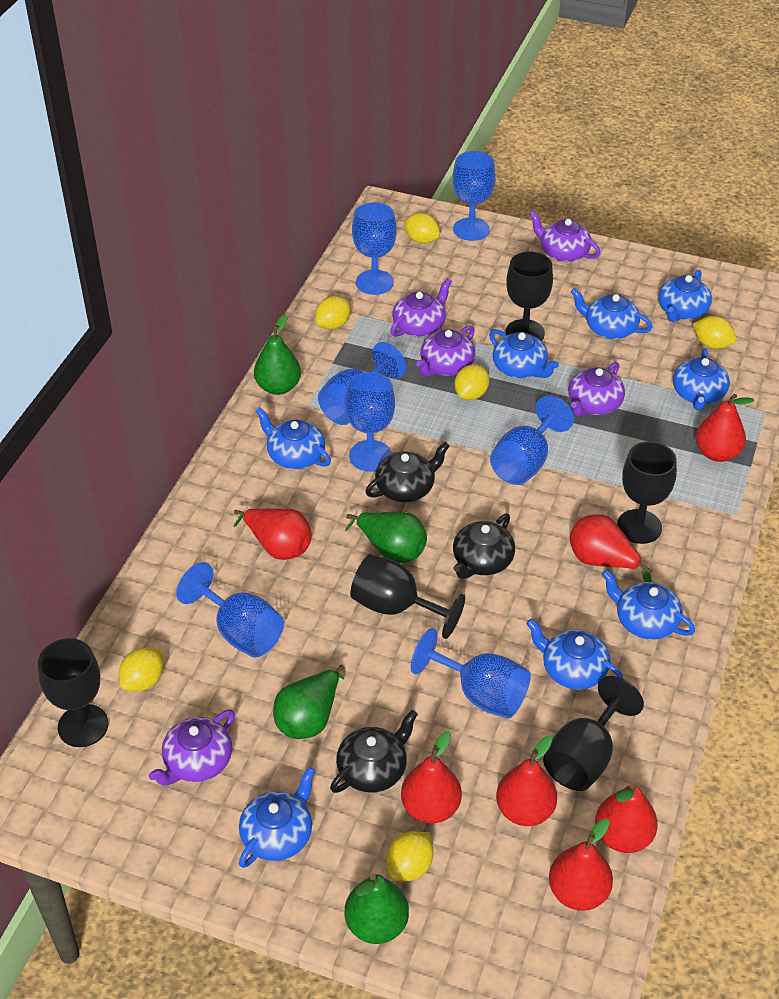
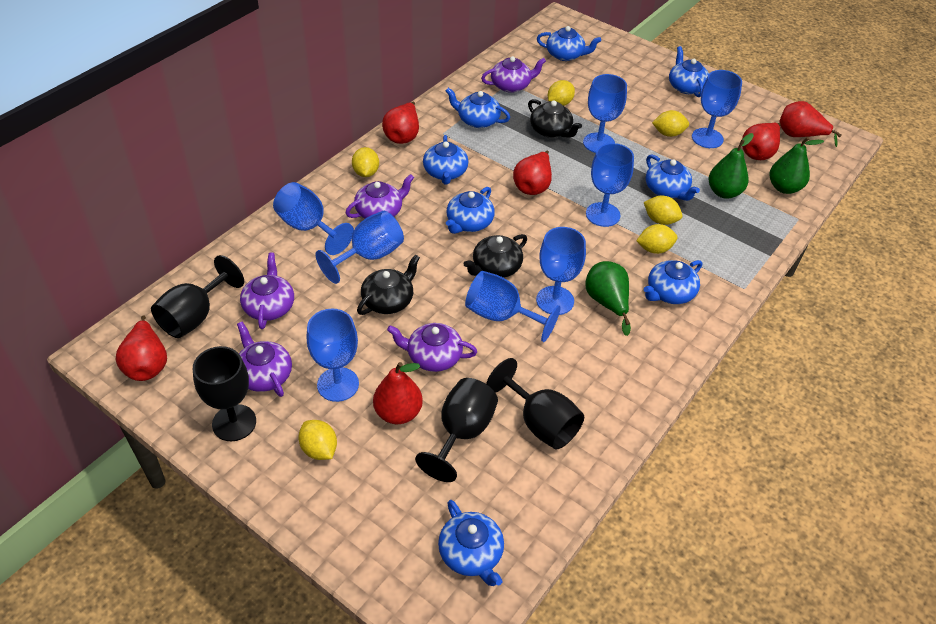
black goblet: 5 -> 4
blue goblet: 7 -> 8
green pear: 4 -> 3
red pear: 7 -> 6

